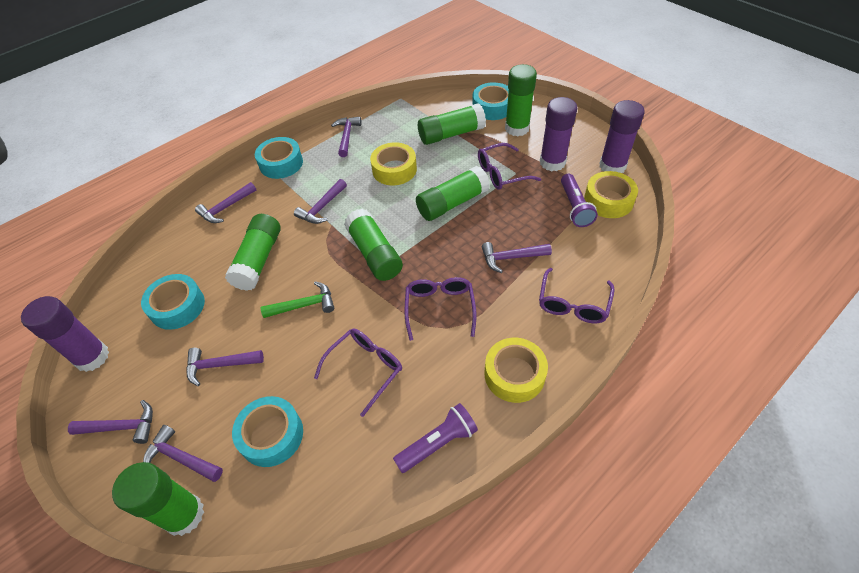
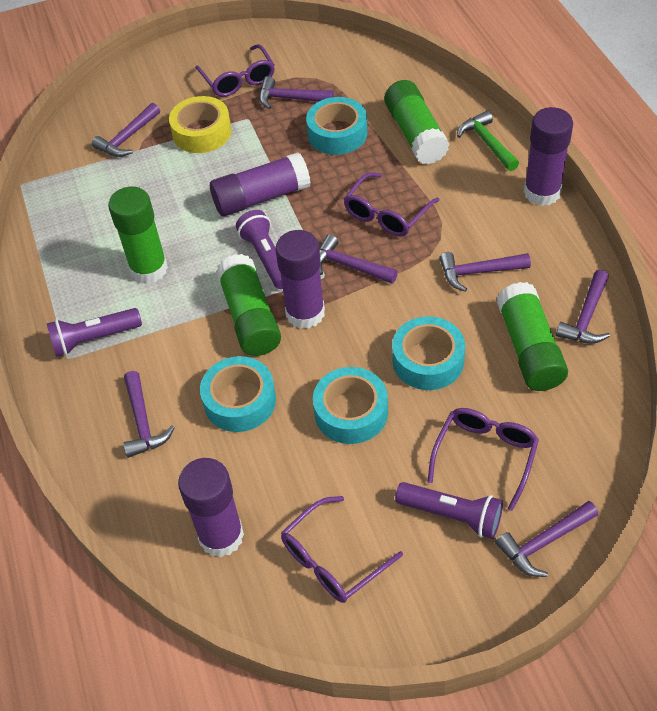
green glue stick: 6 -> 4
purple flashlight: 2 -> 3
purple glue stick: 3 -> 4
yellow tape: 3 -> 1

